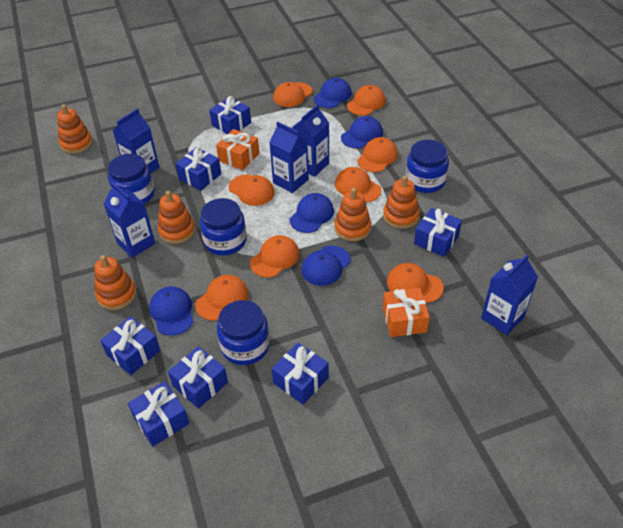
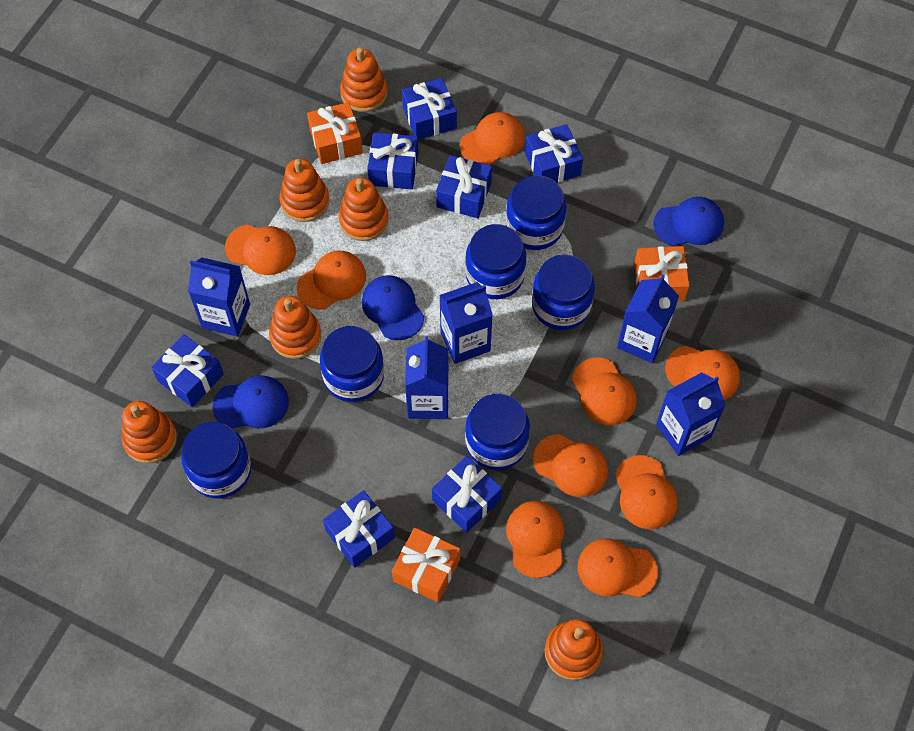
blue cap: 5 -> 3
blue jar: 4 -> 6
orange cap: 8 -> 9
orange gift: 2 -> 3
orange stacking toy: 5 -> 6

